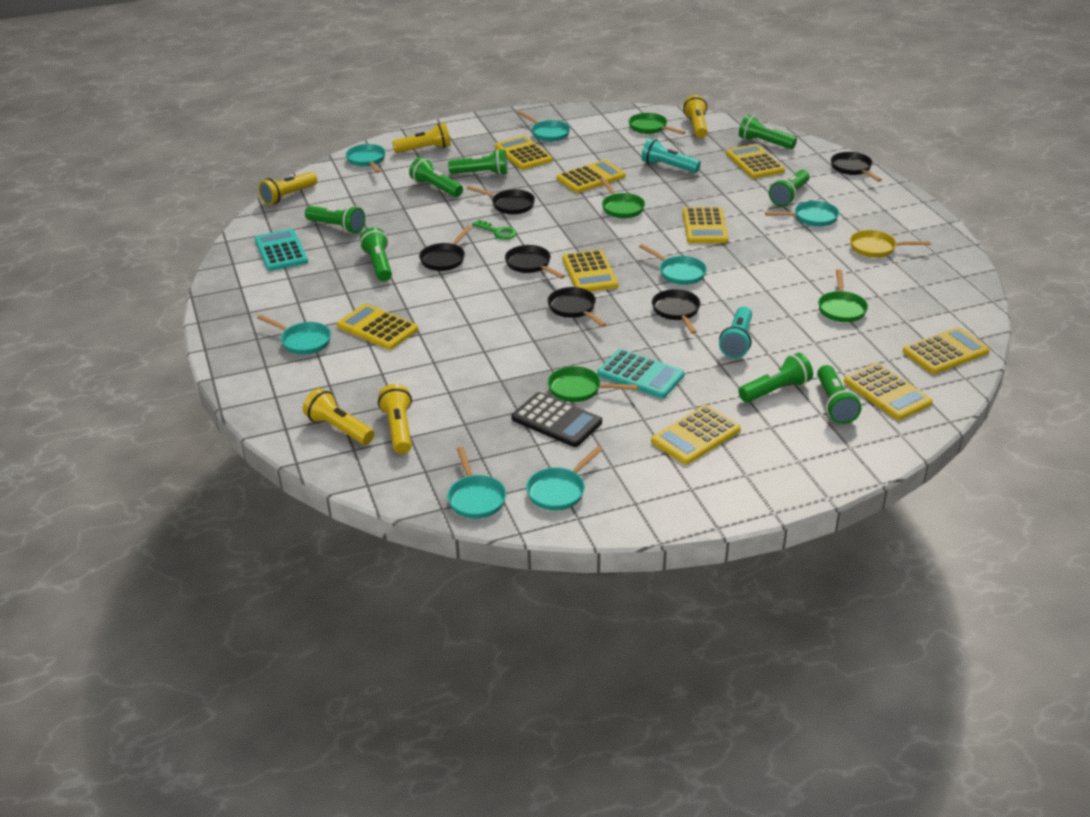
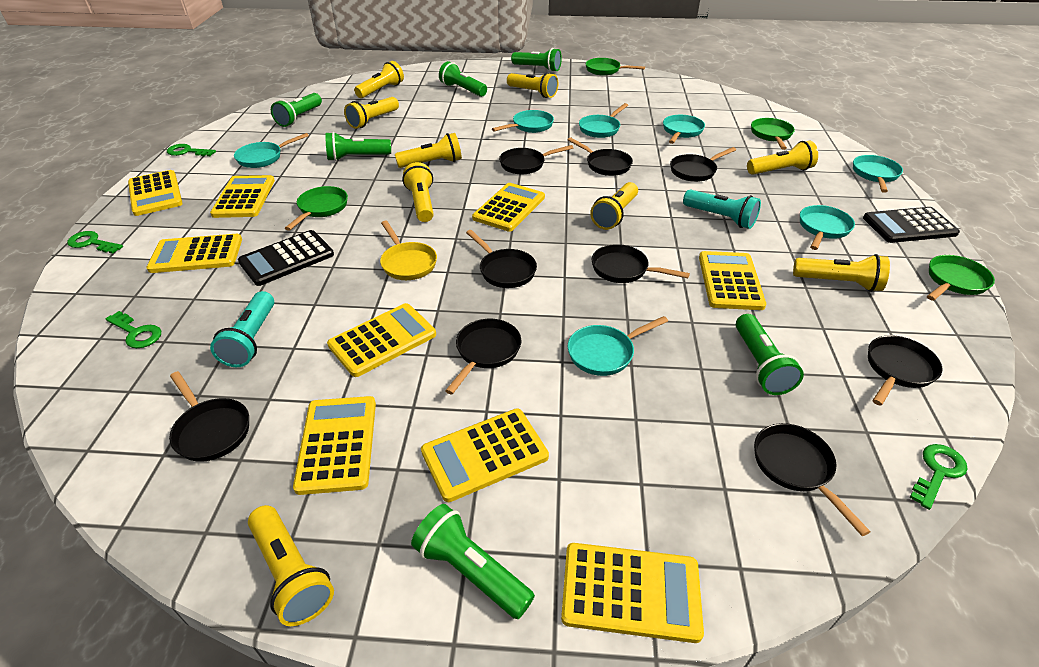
black calculator: 1 -> 2
black pan: 6 -> 9
green flashlight: 8 -> 6
green key: 1 -> 4
turquoise calculator: 2 -> 0
yellow flashlight: 5 -> 9

